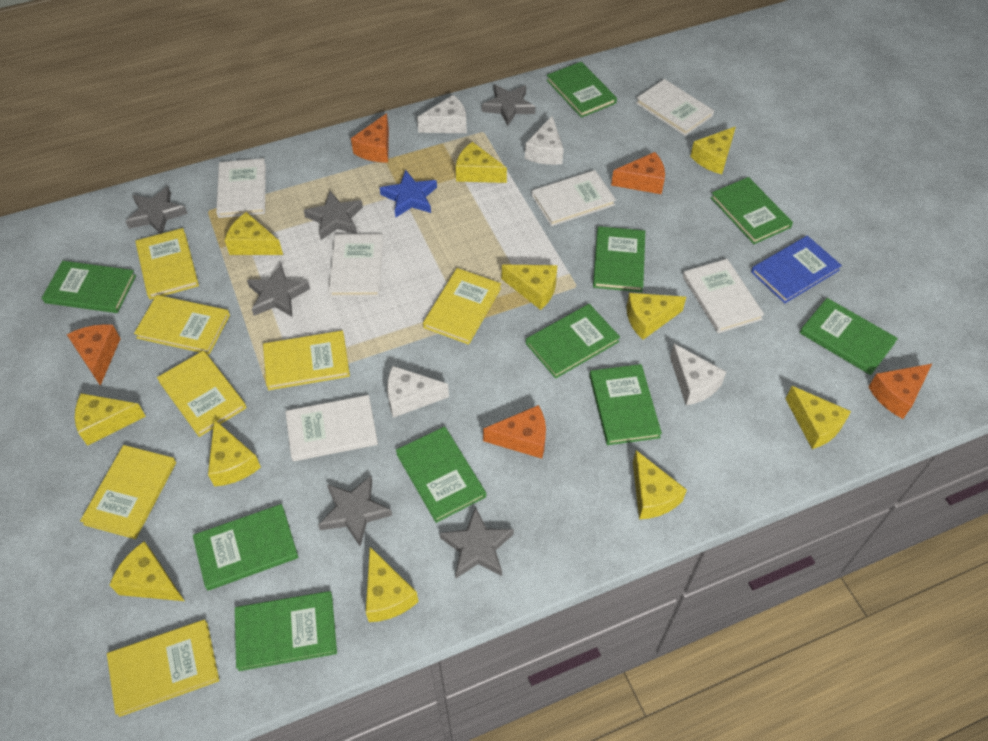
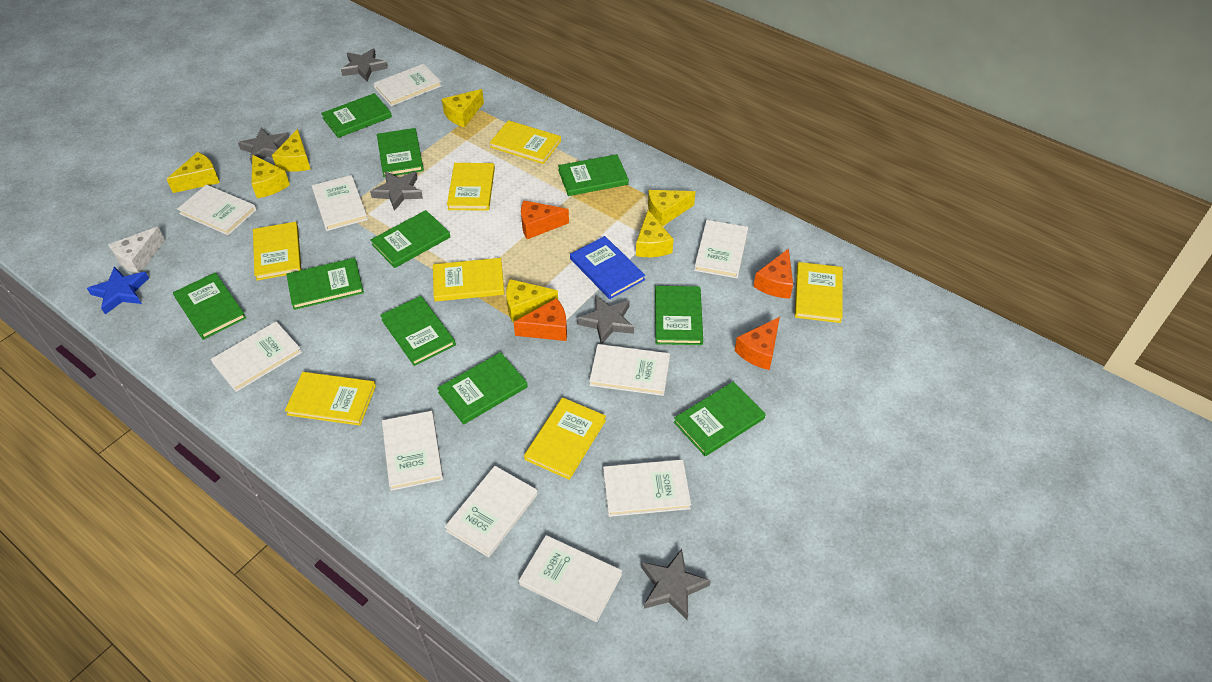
grey star: 6 -> 5
orange cheese: 5 -> 4
white book: 6 -> 10
white cheese: 4 -> 1
yellow cheese: 11 -> 7

